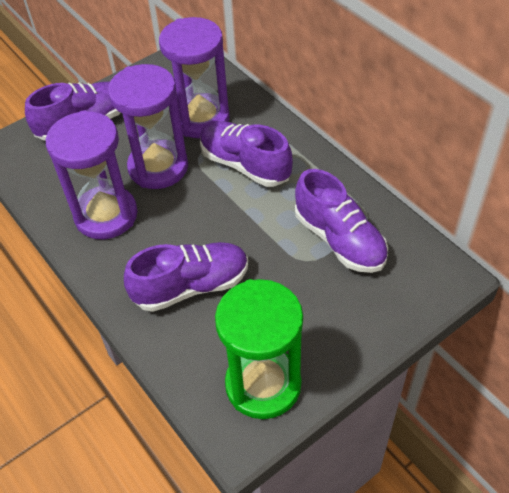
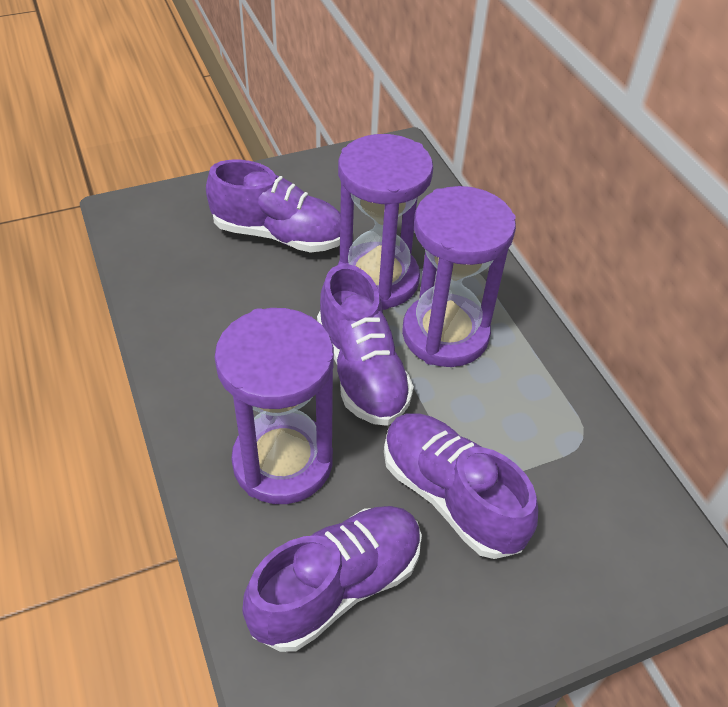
green hourglass: 1 -> 0

